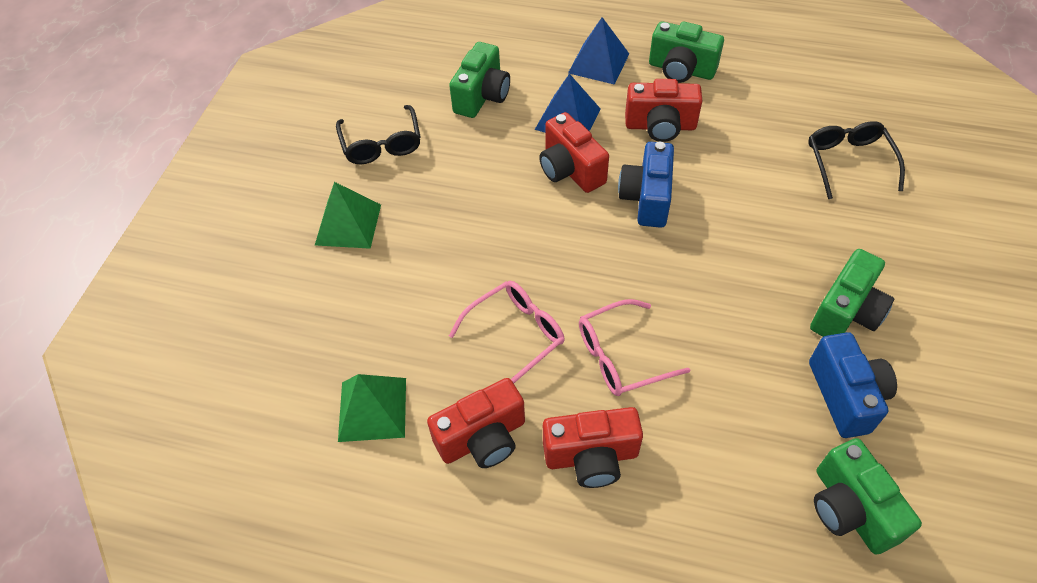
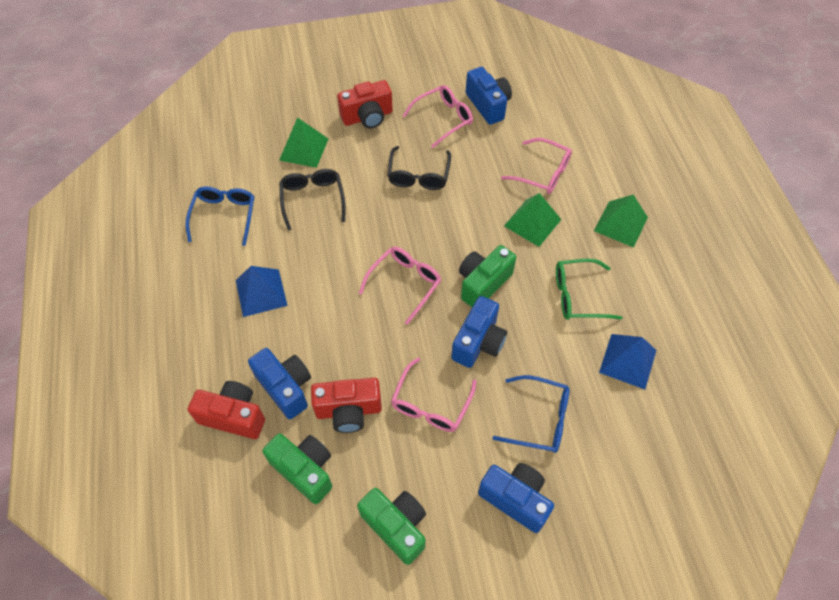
blue camera: 2 -> 4
blue glasses: 0 -> 2
green camera: 4 -> 3
green glasses: 0 -> 1
green pyramid: 2 -> 3
pink glasses: 2 -> 4
red camera: 4 -> 3

